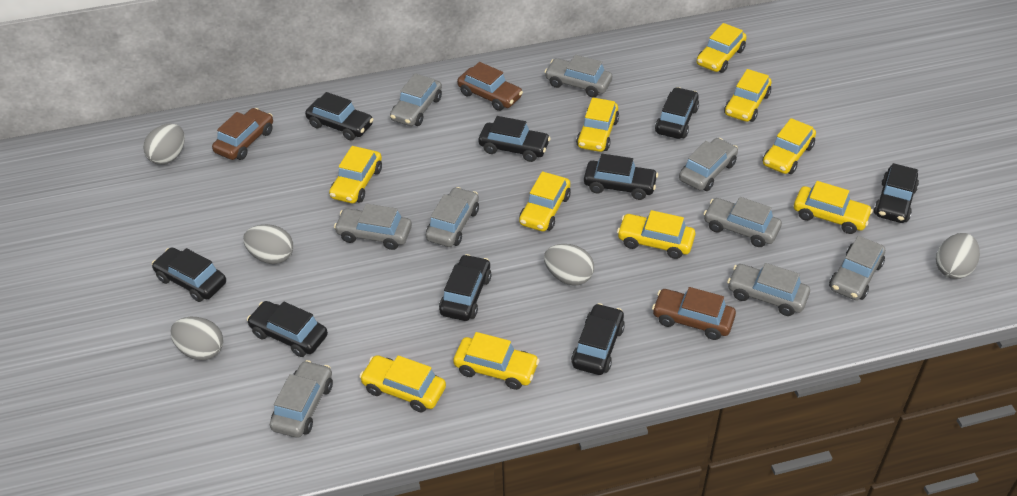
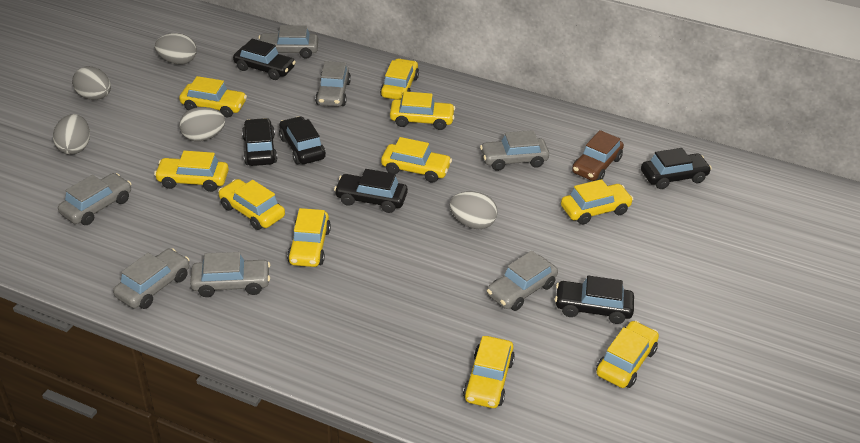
black car: 9 -> 6
brown car: 3 -> 1
grey car: 9 -> 7

